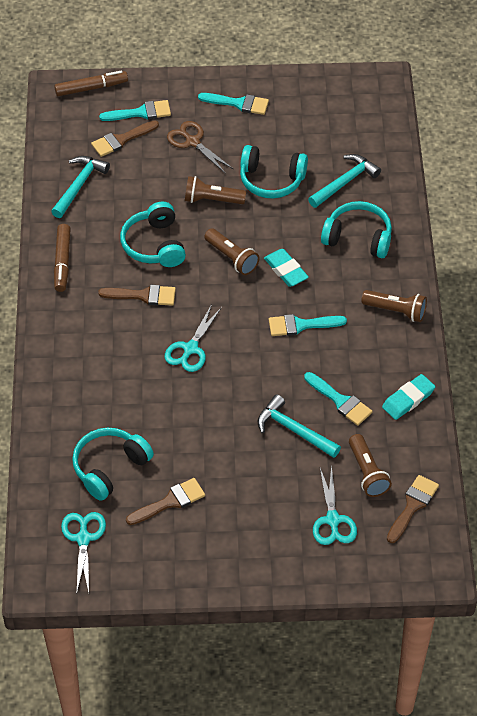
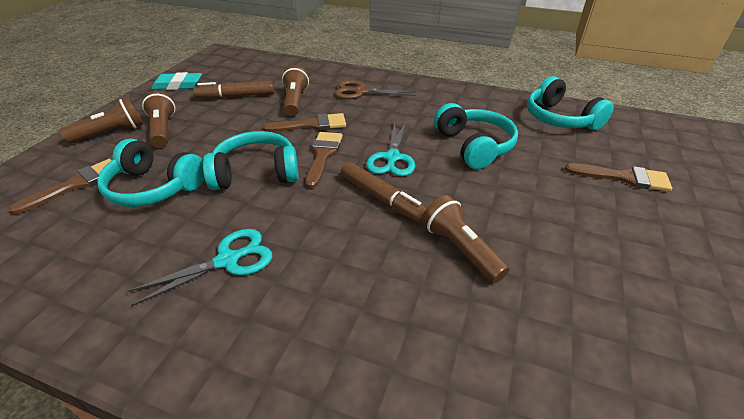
turquoise brush: 4 -> 0
turquoise eraser: 2 -> 1
turquoise hammer: 3 -> 0
turquoise scissors: 3 -> 2

